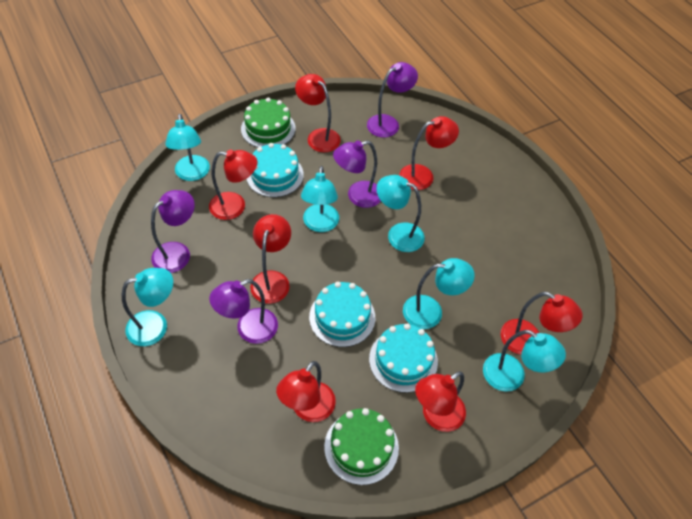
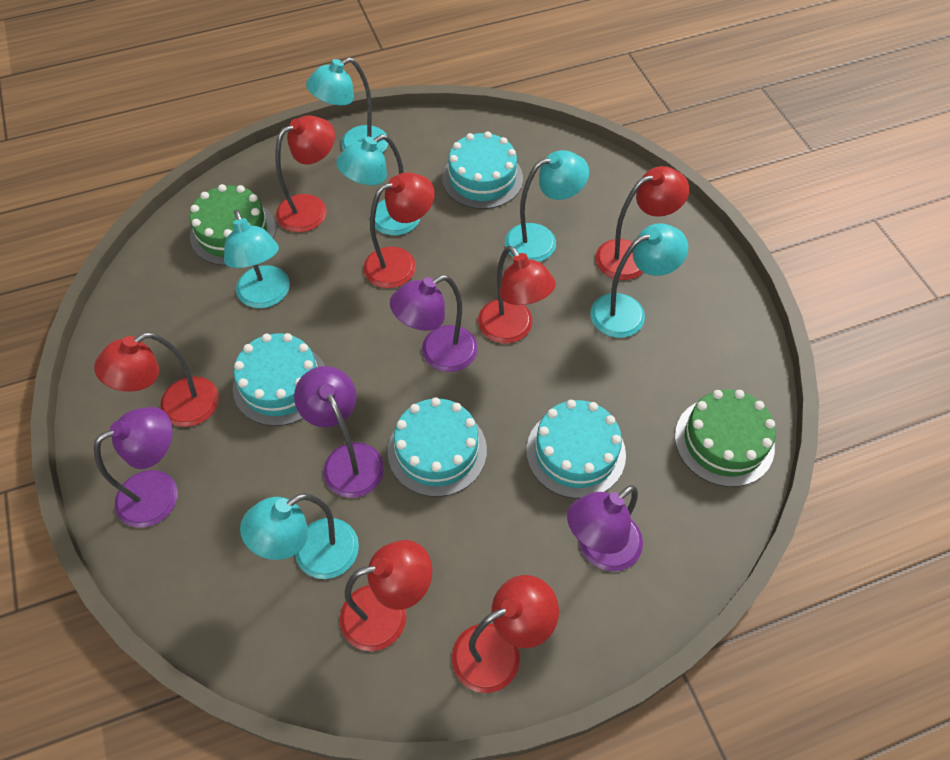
turquoise cake: 3 -> 4

